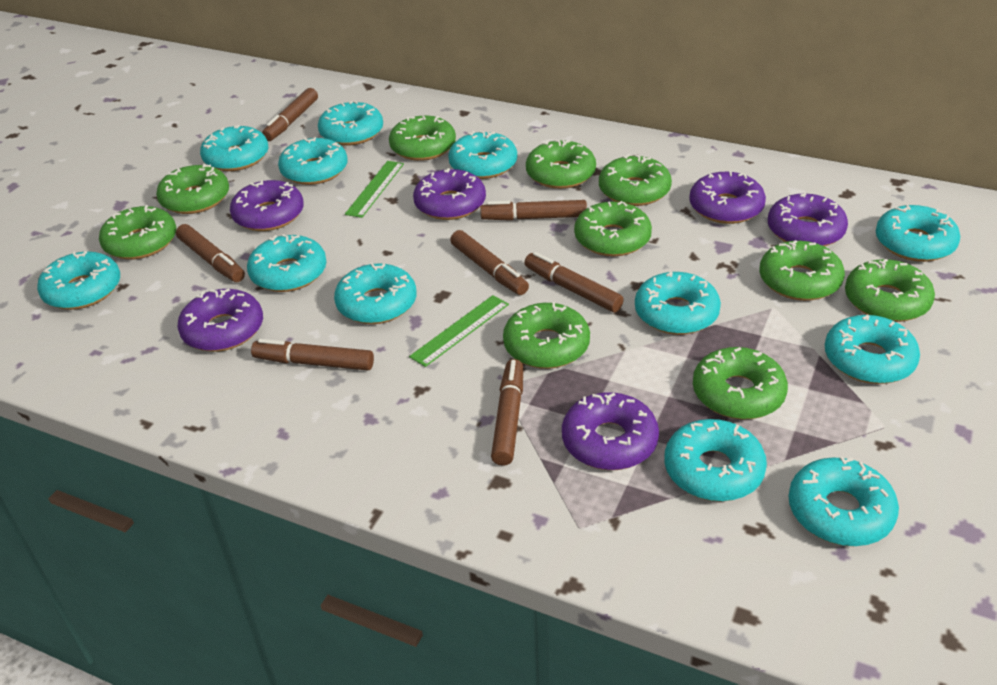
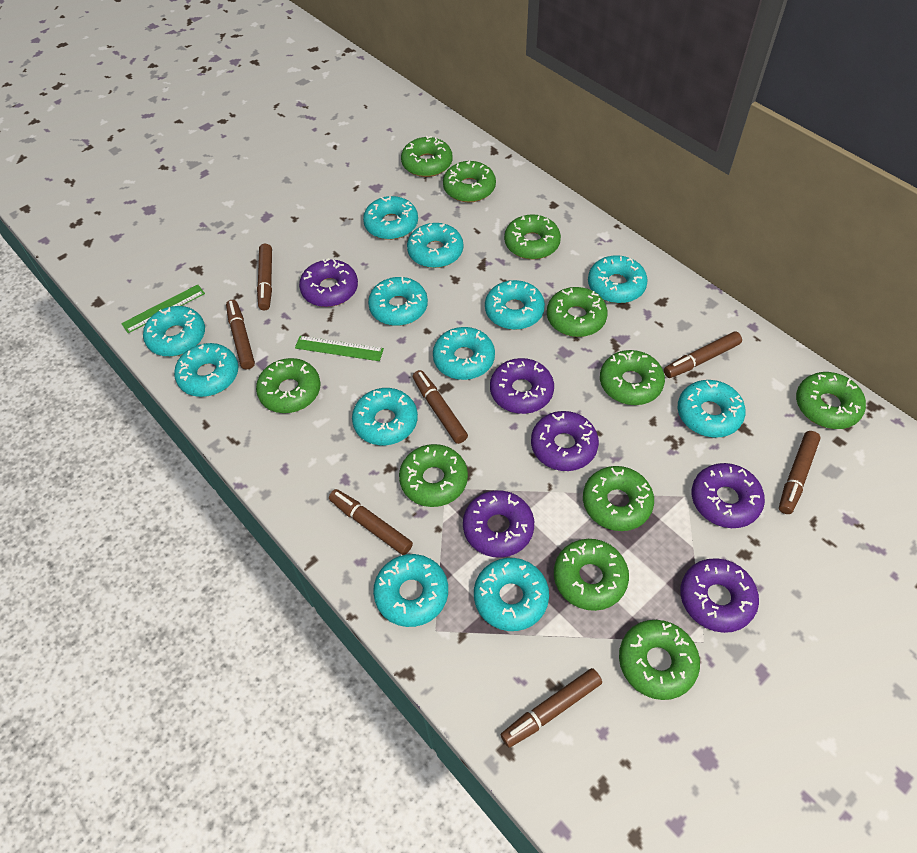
green donut: 10 -> 11

